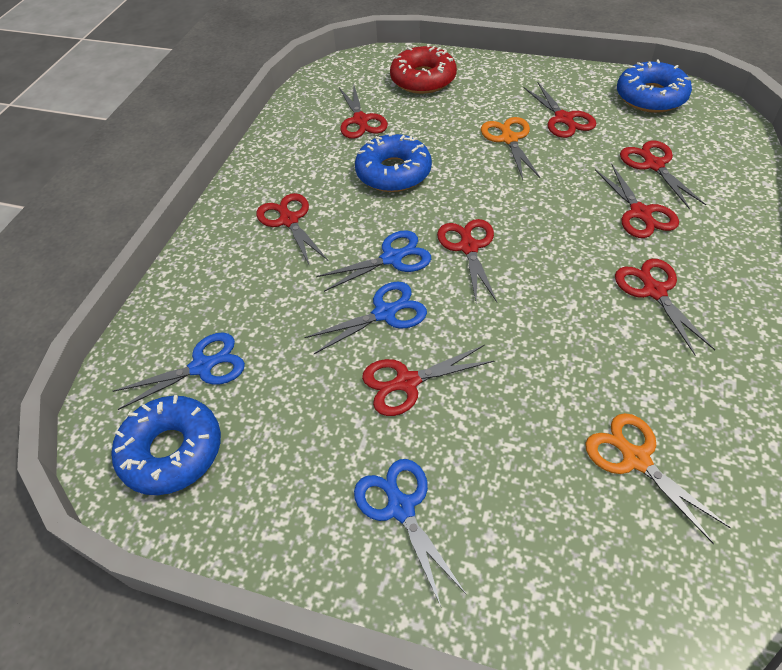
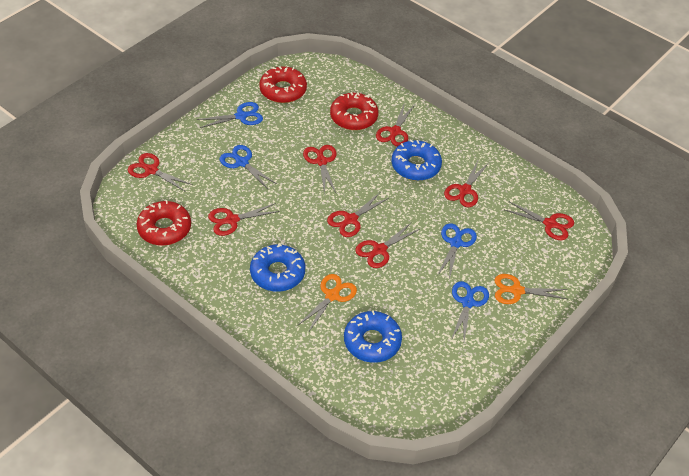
red donut: 1 -> 3

